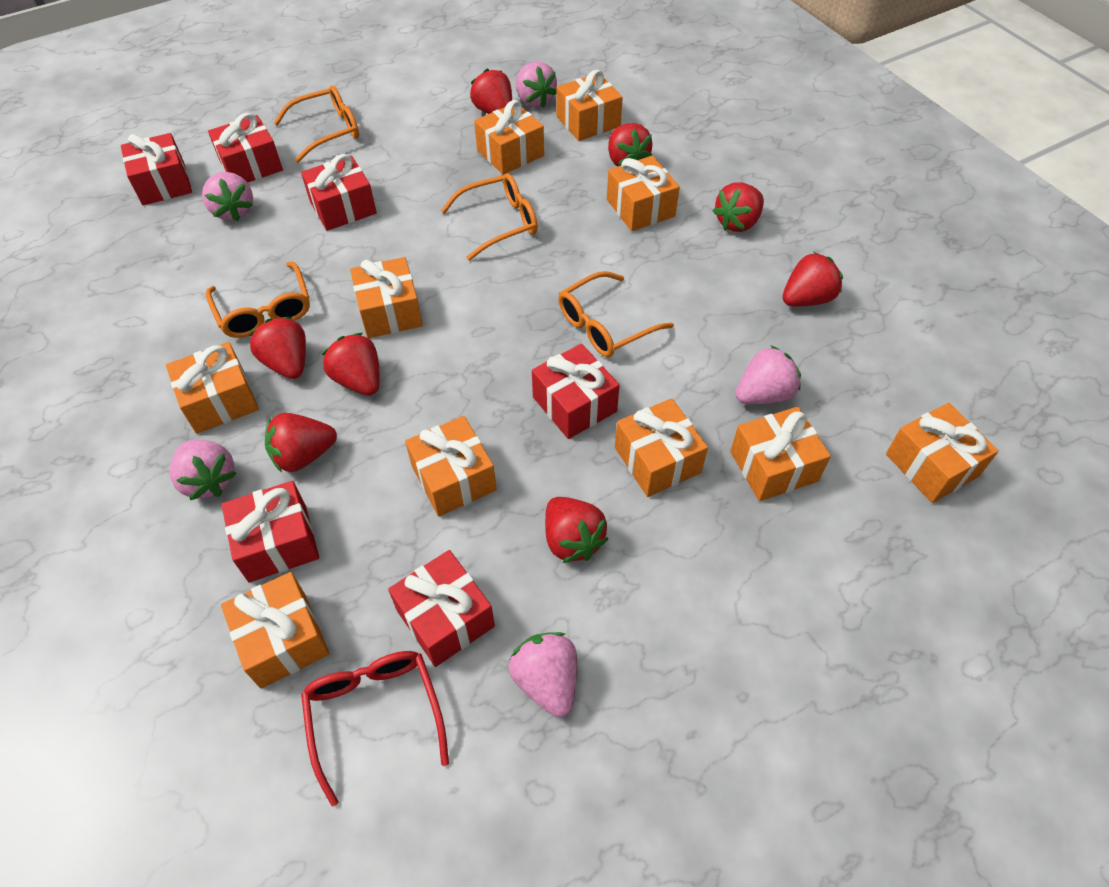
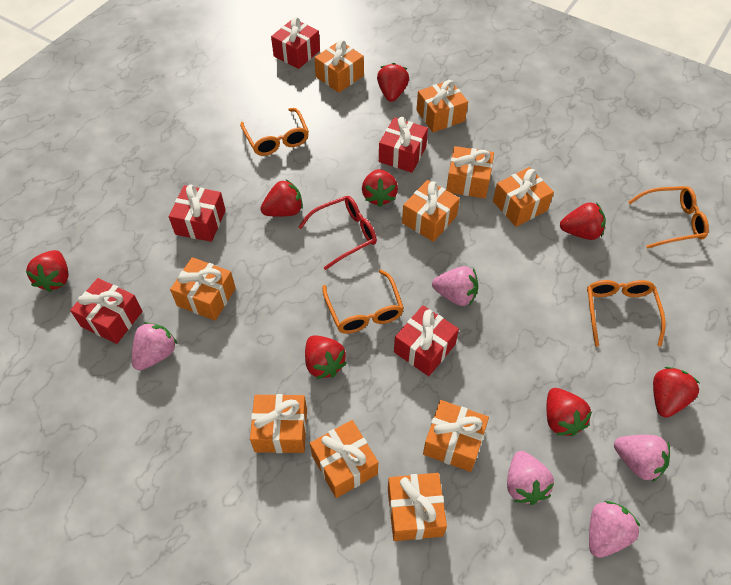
red gift: 6 -> 5

